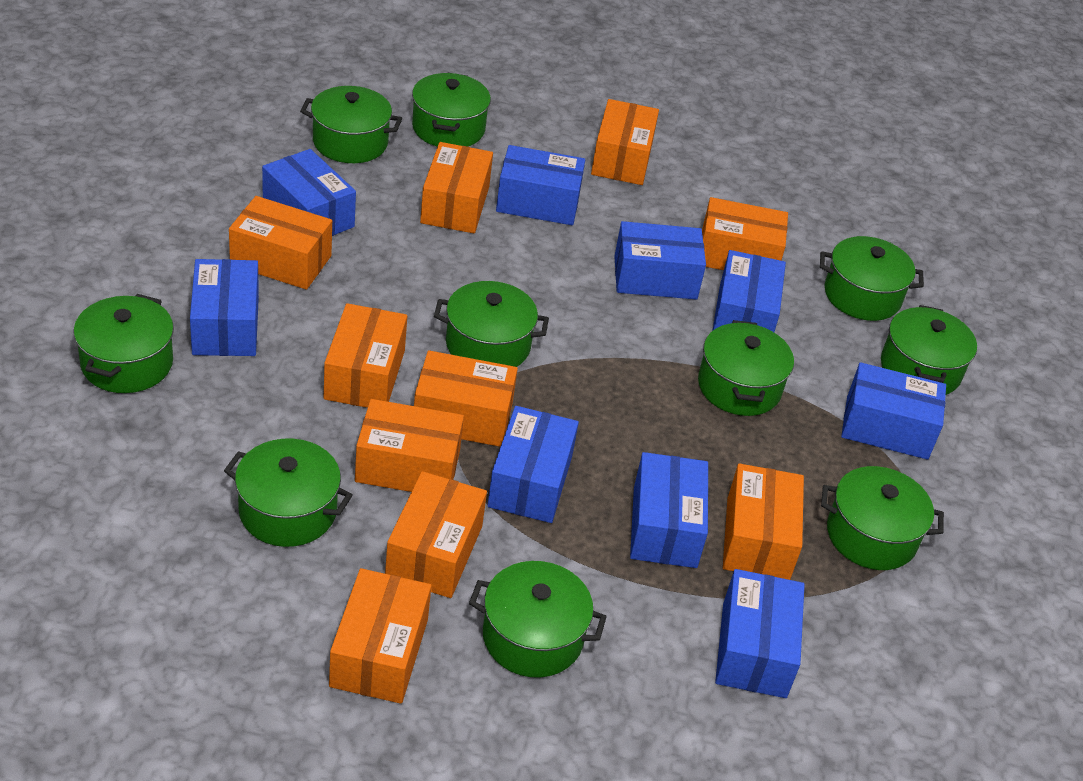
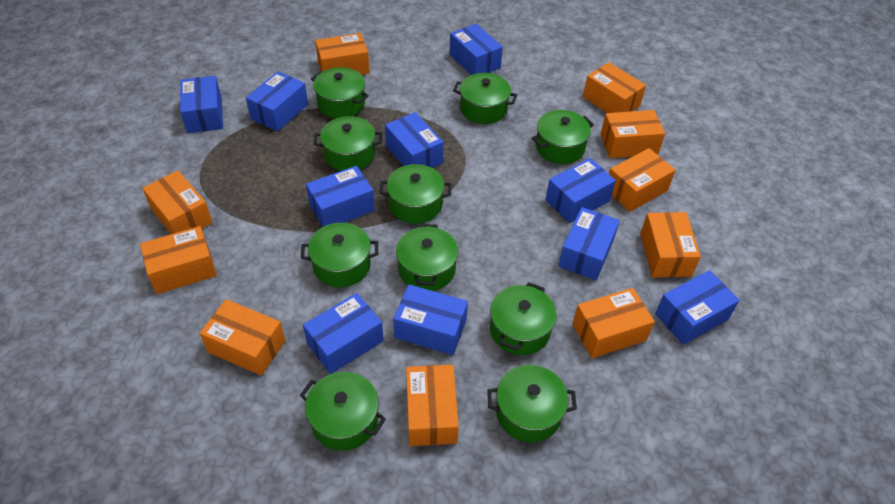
blue box: 9 -> 10

